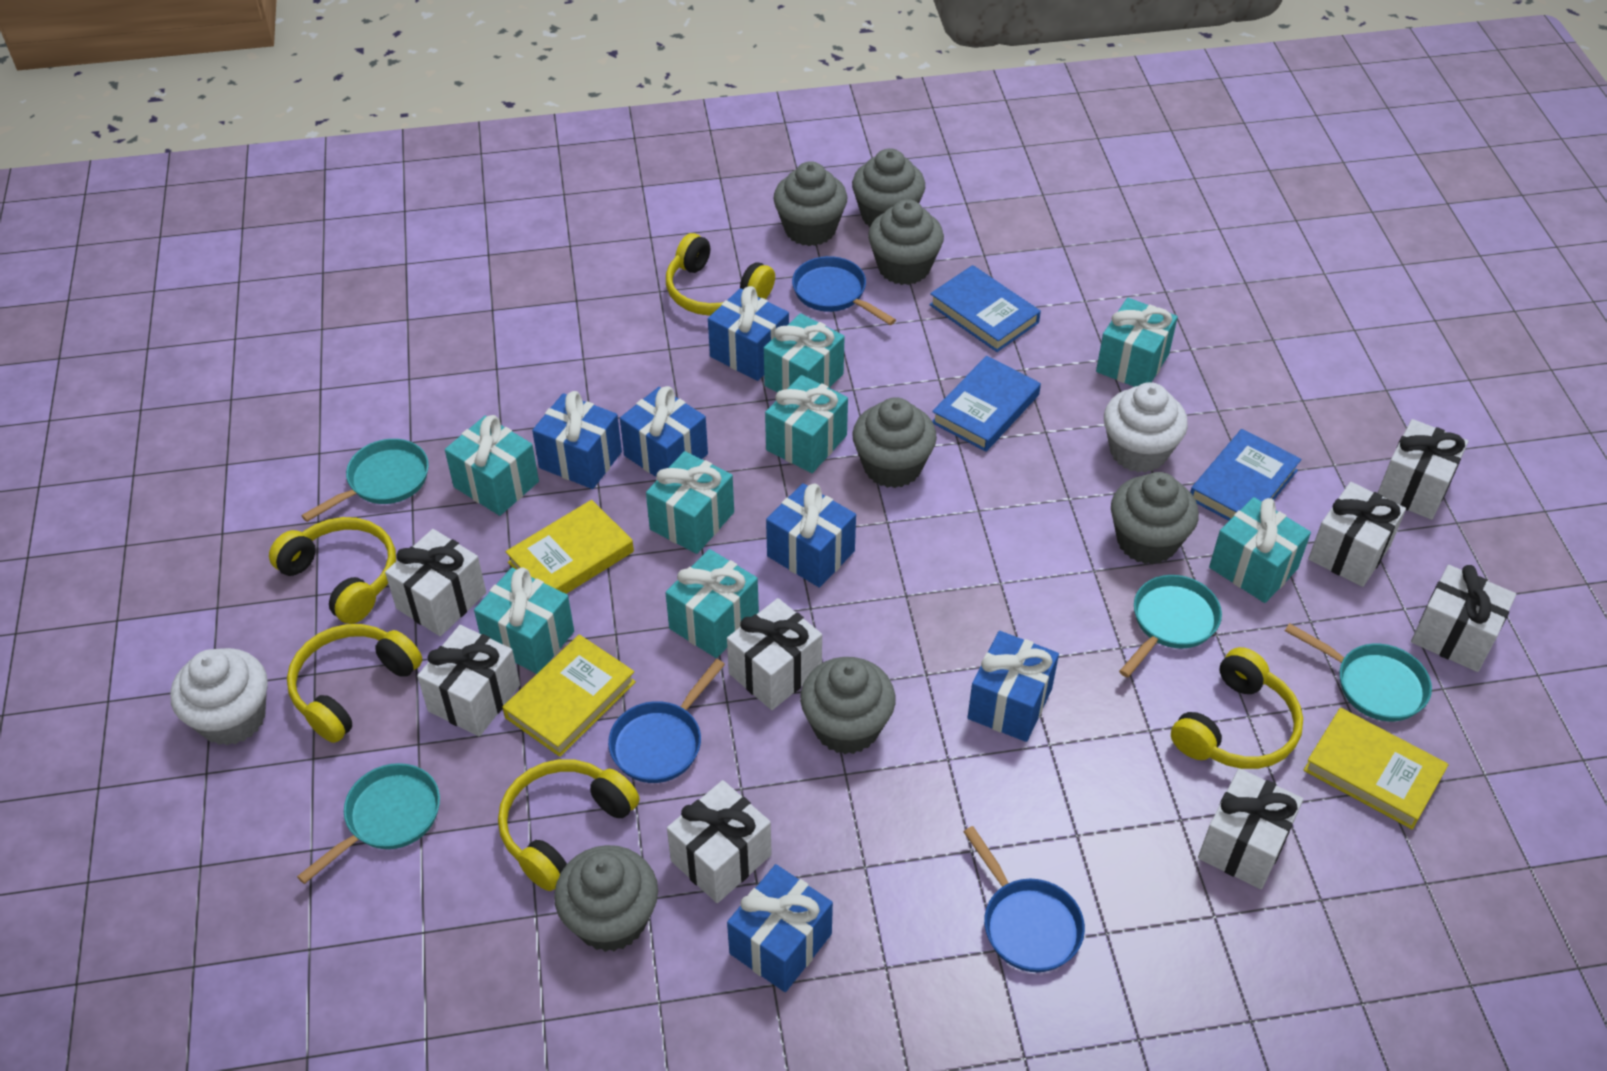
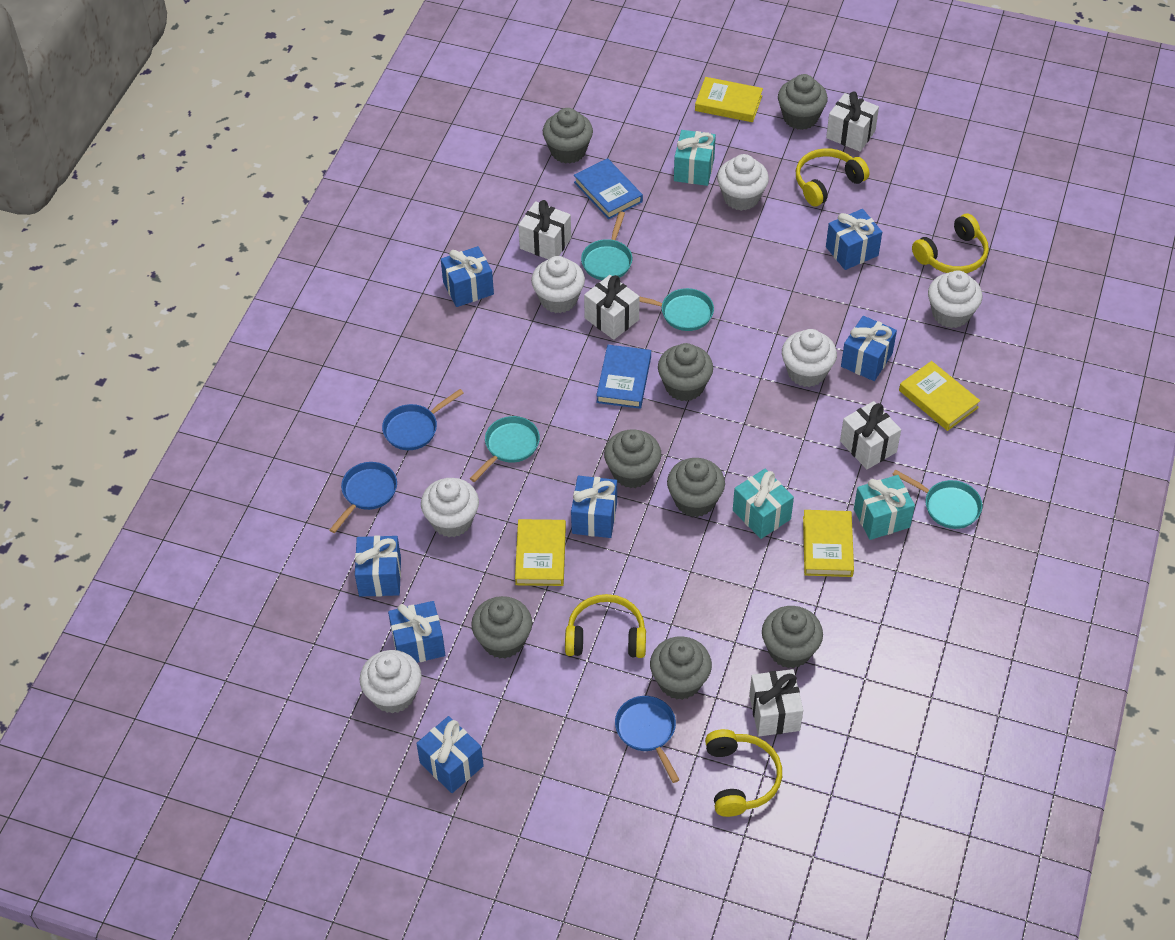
blue book: 3 -> 2
blue gift: 6 -> 7
grey cupcake: 7 -> 8
turquoise gift: 8 -> 3
white cupcake: 2 -> 6
white gift: 8 -> 5
yellow book: 3 -> 4
yellow headphones: 5 -> 4

